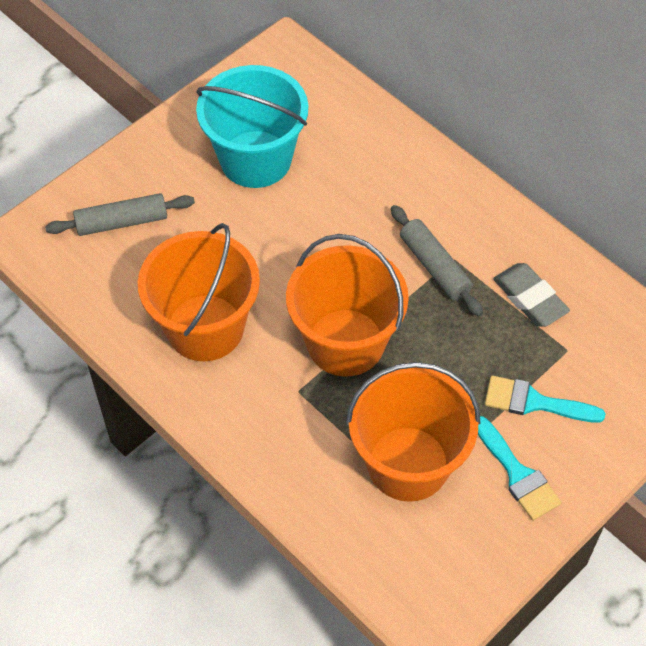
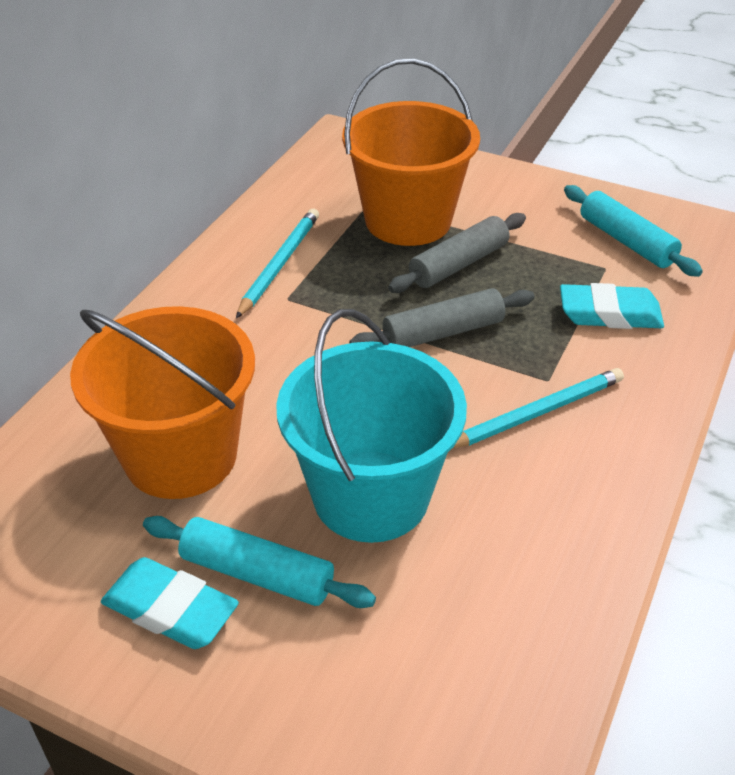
grey eraser: 1 -> 0
orange bucket: 3 -> 2
turquoise brush: 2 -> 0
turquoise eraser: 0 -> 2
turquoise pencil: 0 -> 2
turquoise rolling pin: 0 -> 2

